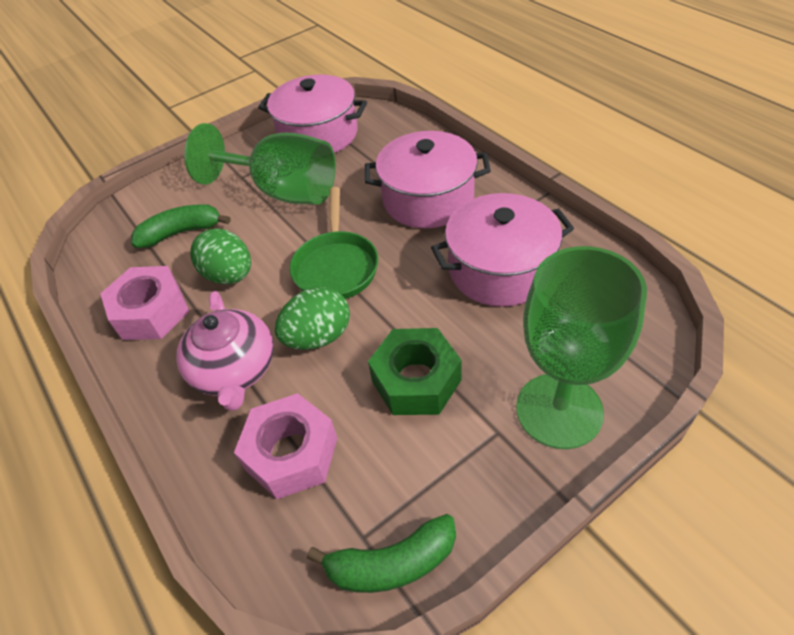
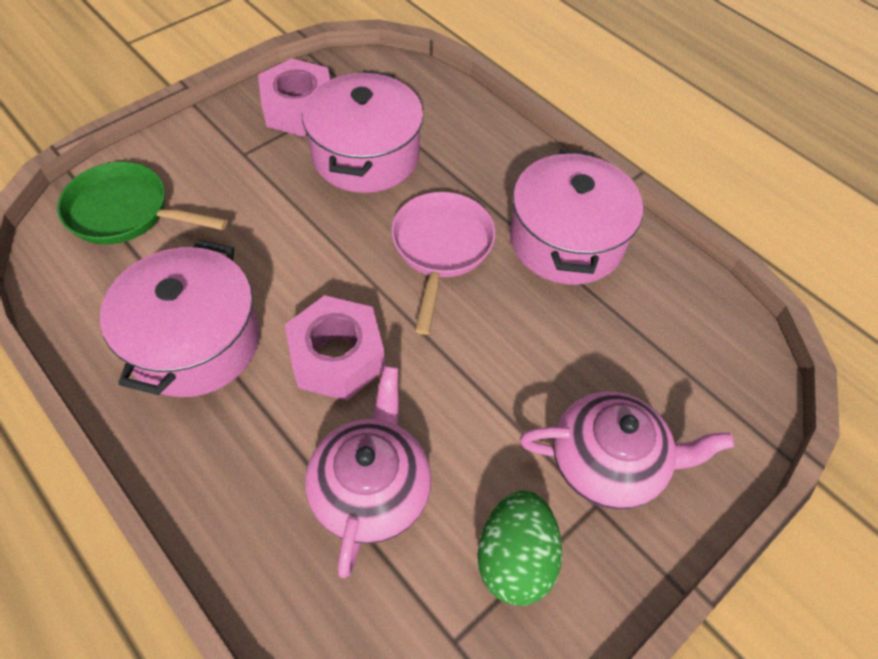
green banana: 2 -> 0
green egg: 2 -> 1
green goblet: 2 -> 0
green nut: 1 -> 0
pink pan: 0 -> 1
pink teapot: 1 -> 2

